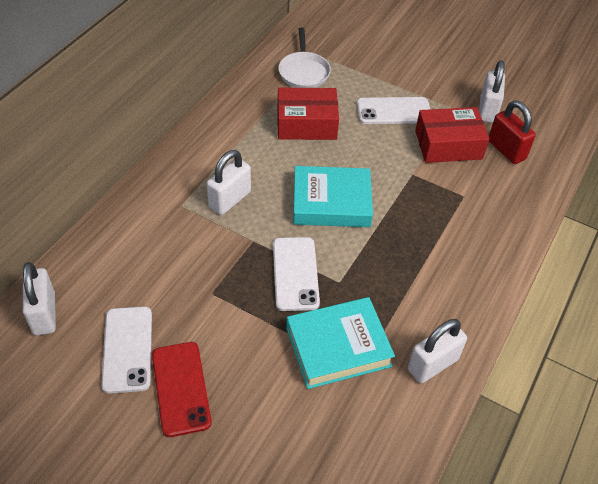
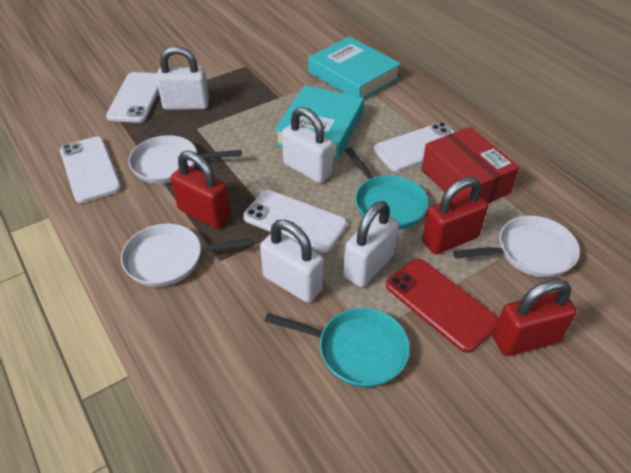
red box: 2 -> 1
red padlock: 1 -> 3
turquoise pan: 0 -> 2
white pan: 1 -> 3
white phone: 3 -> 4

